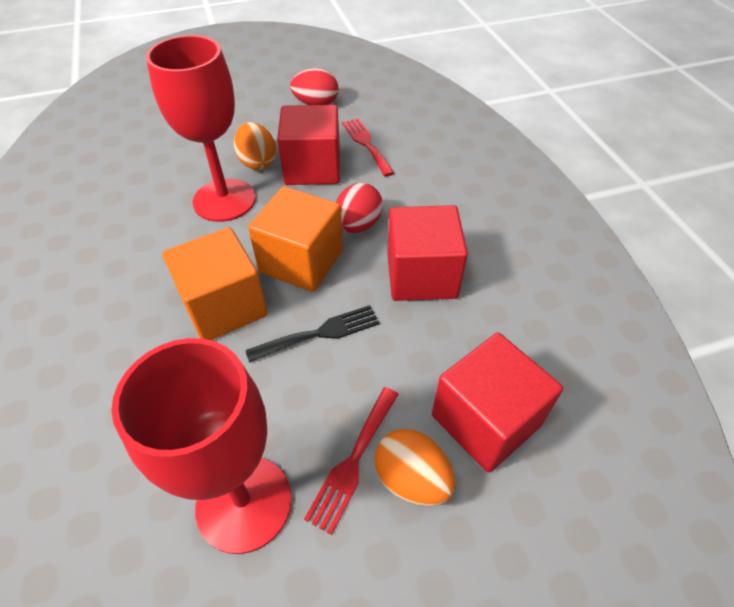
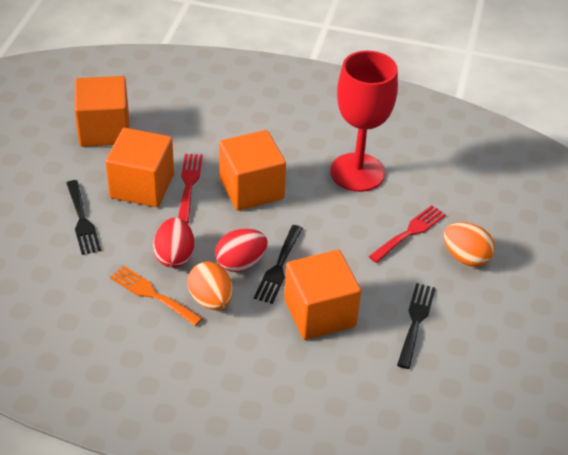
black fork: 1 -> 3
orange cube: 2 -> 4
orange fork: 0 -> 1
red cube: 3 -> 0
red goblet: 2 -> 1

